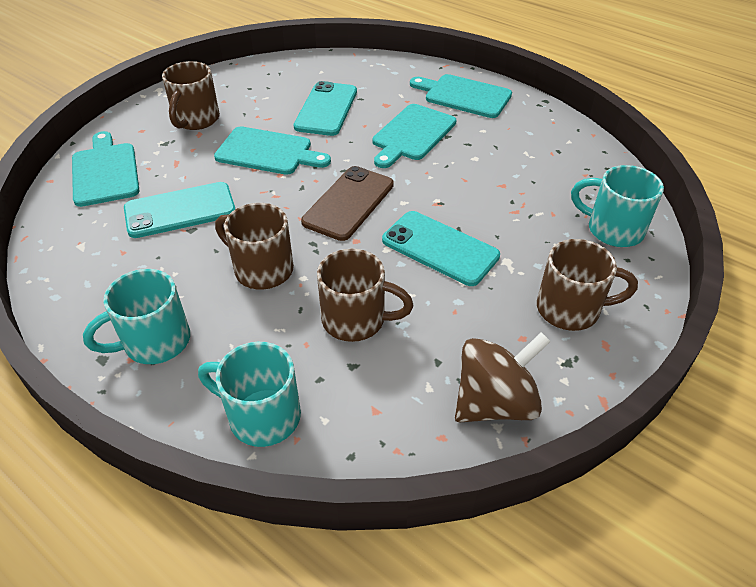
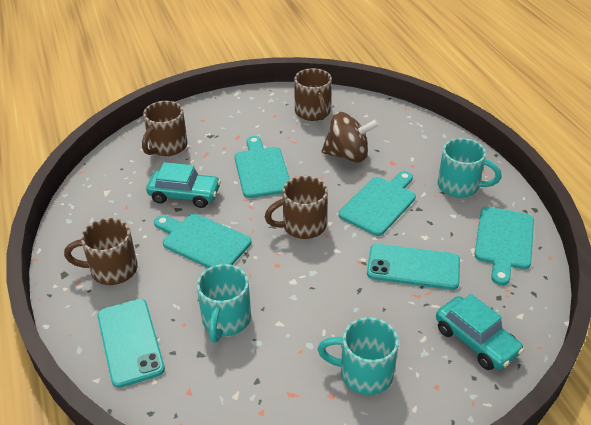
brown phone: 1 -> 0
turquoise car: 0 -> 2
turquoise phone: 3 -> 2

